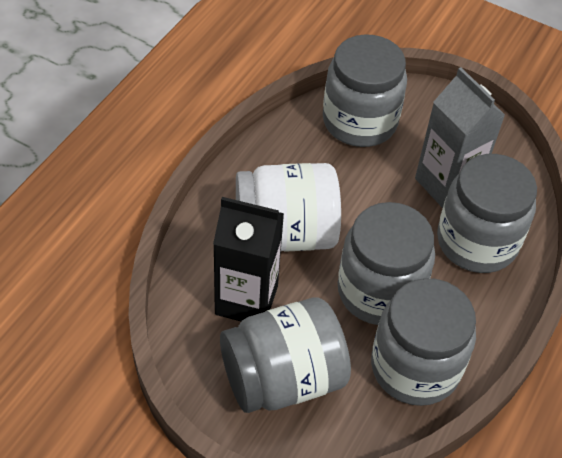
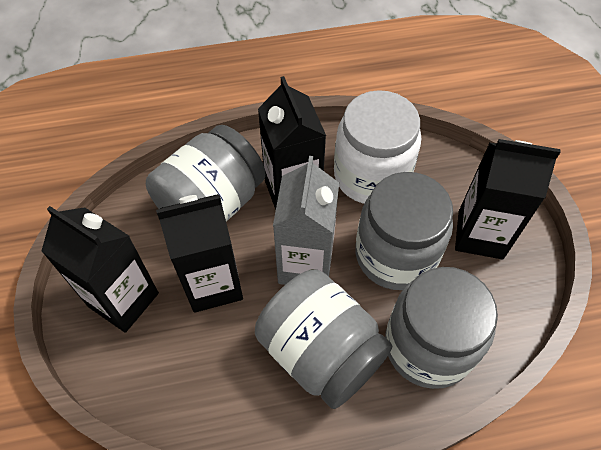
black carton: 1 -> 4
grey jar: 5 -> 4

